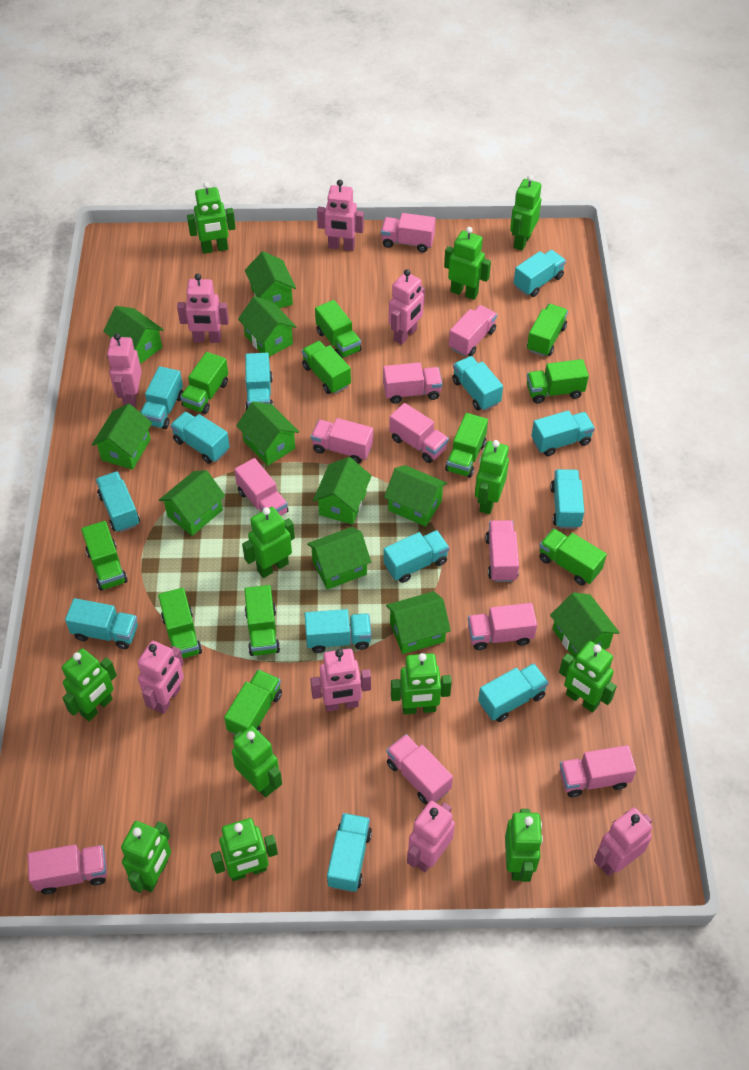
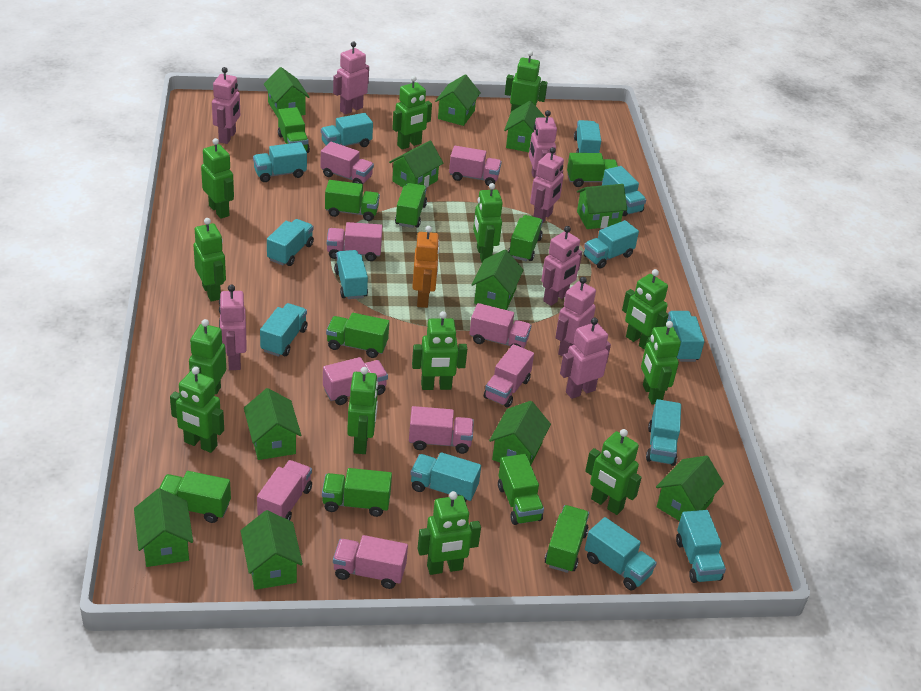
green robot: 12 -> 13
green truck: 11 -> 10
orange robot: 0 -> 1
pink truck: 11 -> 9

